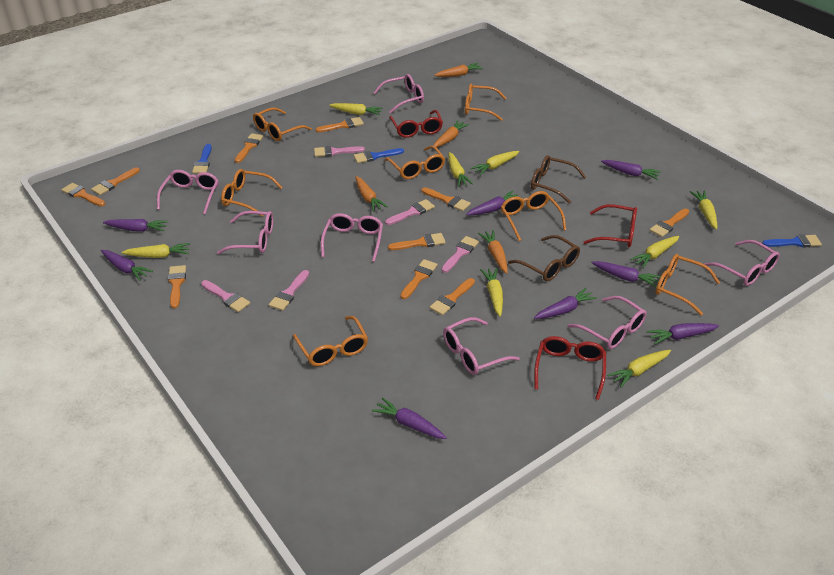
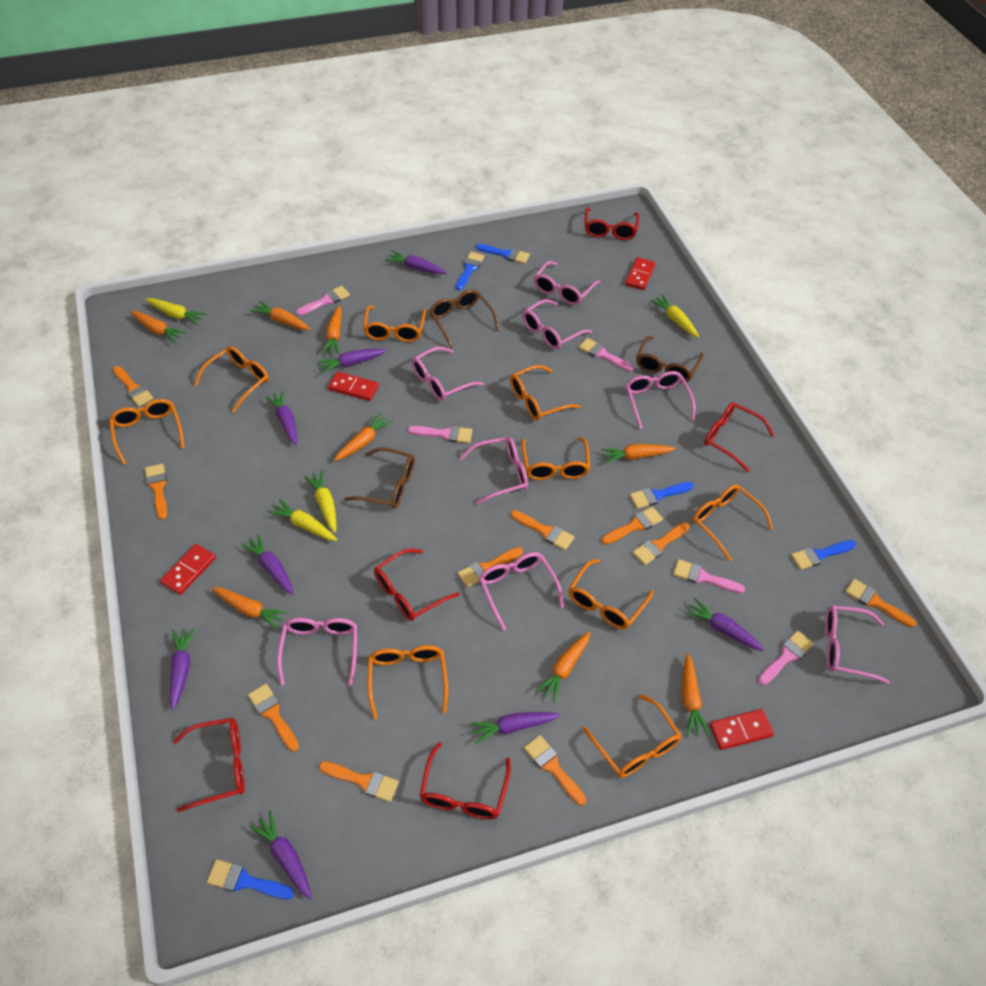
blue brush: 3 -> 5
brown glasses: 2 -> 3
orange carrot: 4 -> 8
orange glasses: 7 -> 9
pink glasses: 7 -> 8
red domino: 0 -> 4
red glasses: 3 -> 5
yellow carrot: 8 -> 4

